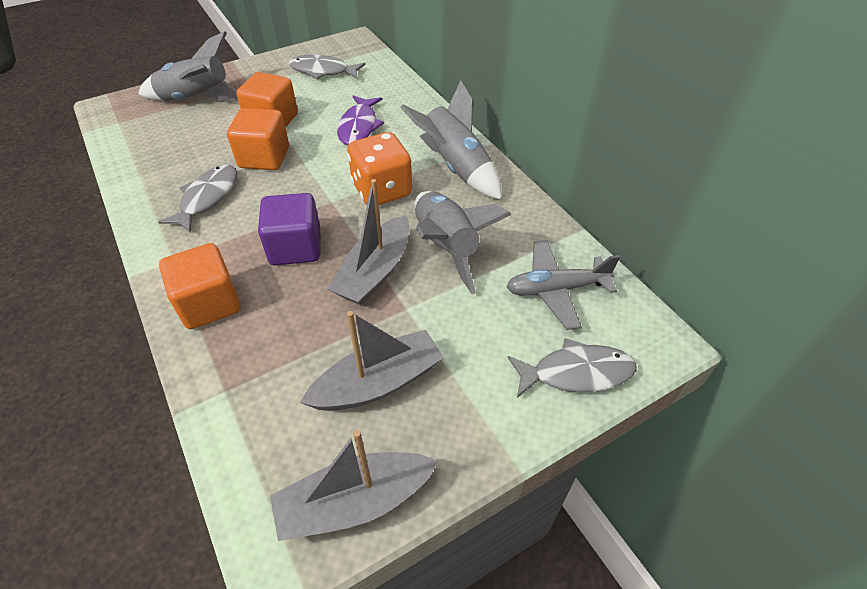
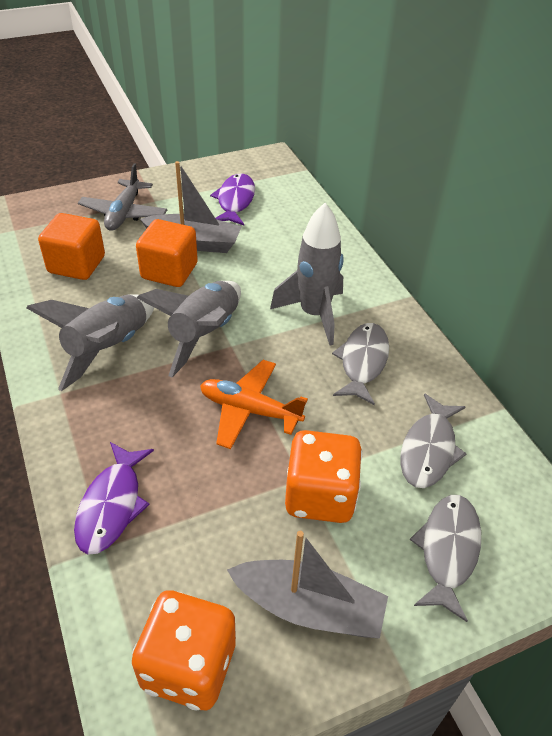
grey boat: 3 -> 2
orange cube: 3 -> 2
orange dice: 1 -> 2
orange plane: 0 -> 1
purple cube: 1 -> 0
purple fish: 1 -> 2

